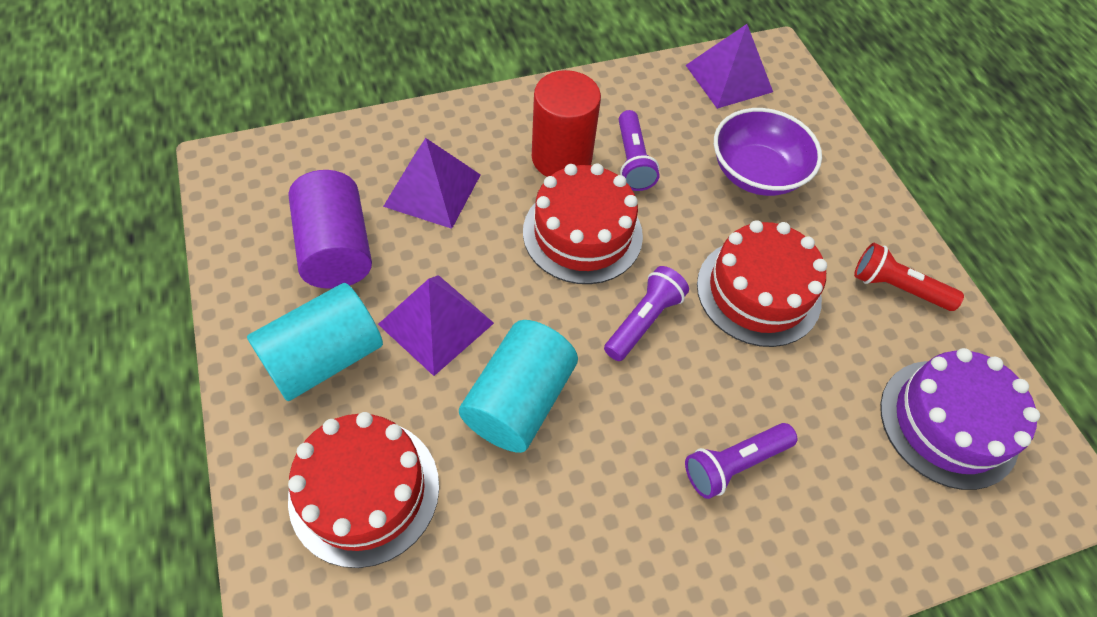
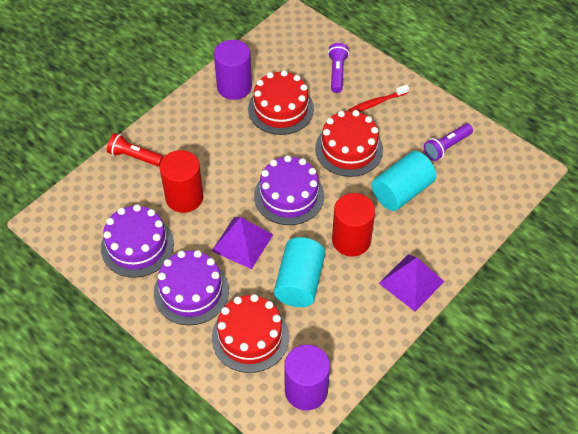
purple bowl: 1 -> 0
purple cake: 1 -> 3
purple cylinder: 1 -> 2
purple flashlight: 3 -> 2
purple pyramid: 3 -> 2
red cylinder: 1 -> 2
red toothbrush: 0 -> 1

